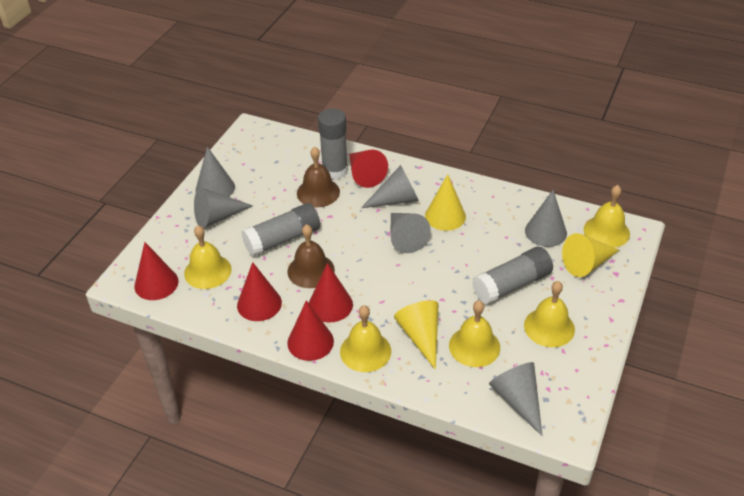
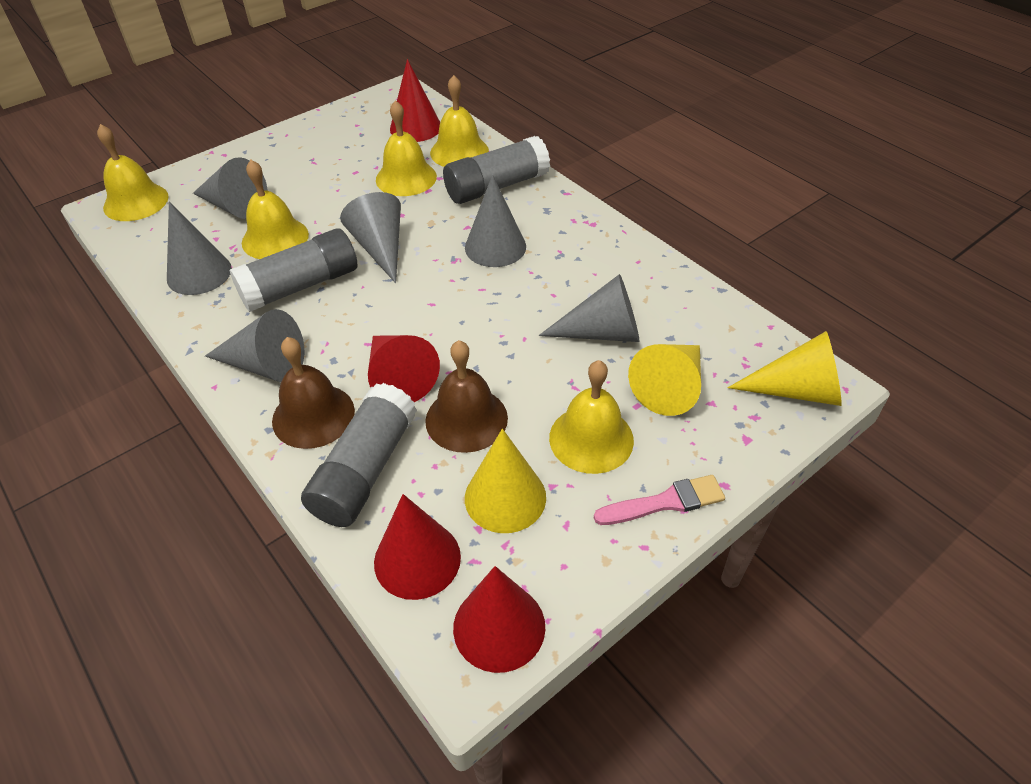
pink brush: 0 -> 1
red cone: 5 -> 4

